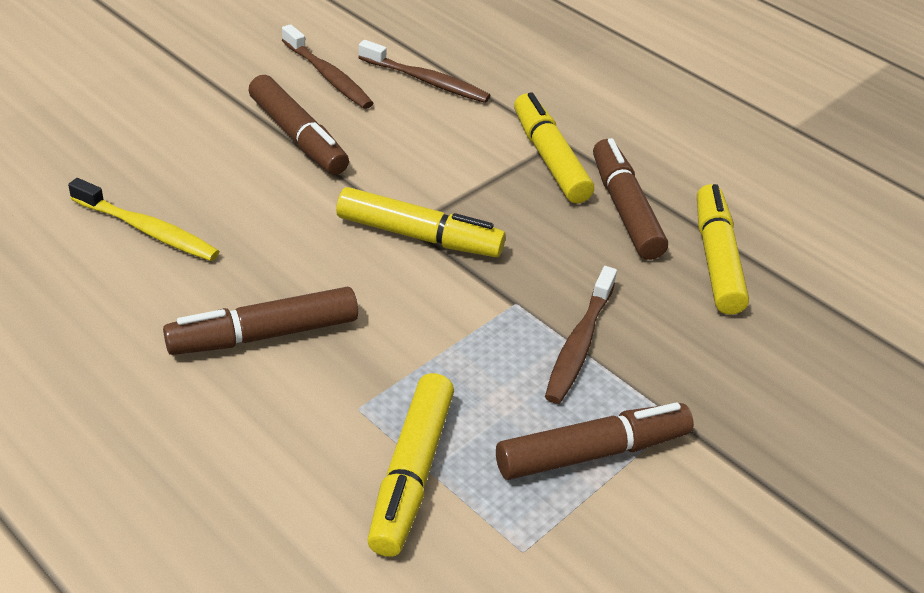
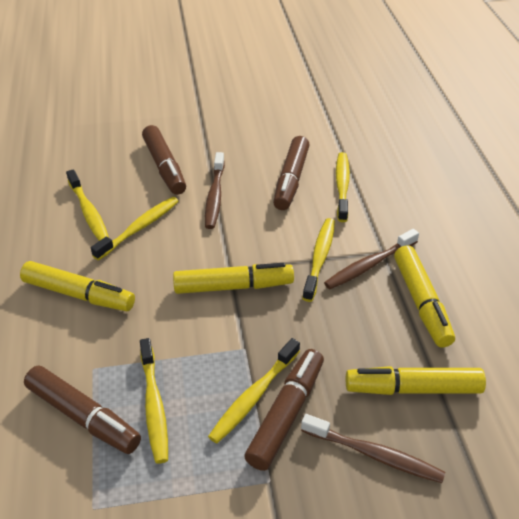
yellow toothbrush: 1 -> 6

